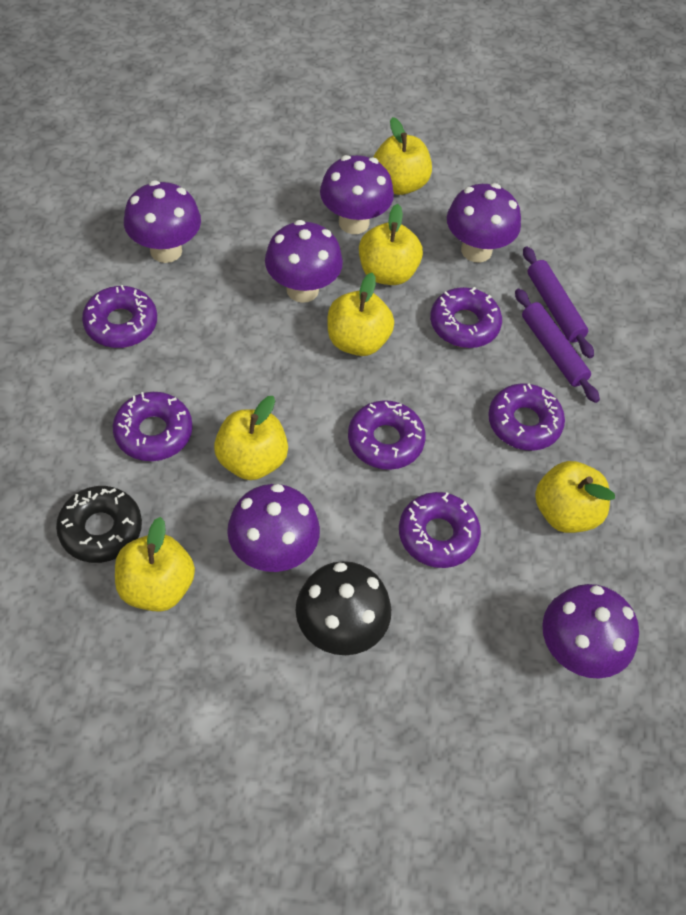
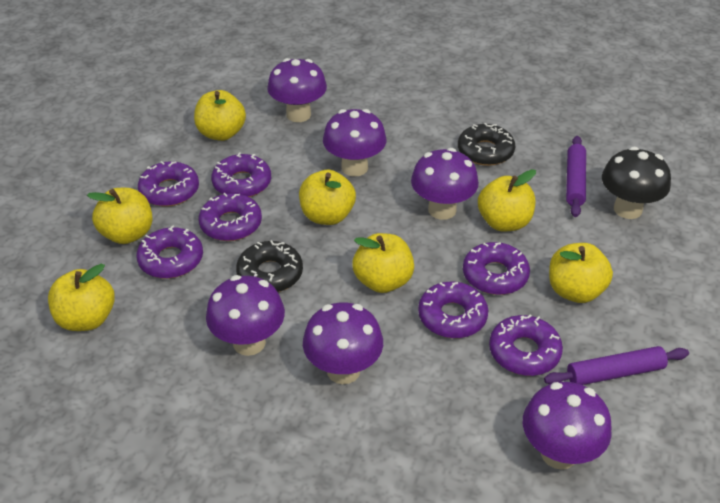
black donut: 1 -> 2
purple donut: 6 -> 7
yellow apple: 6 -> 7

